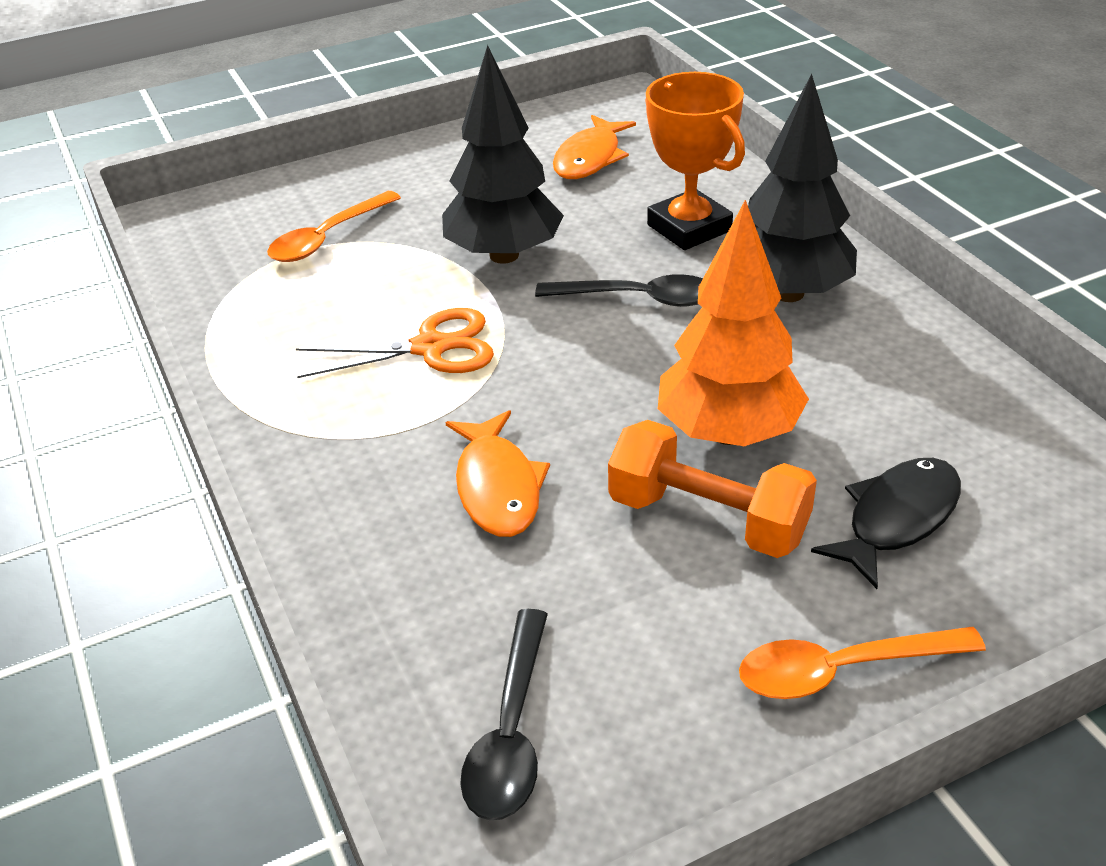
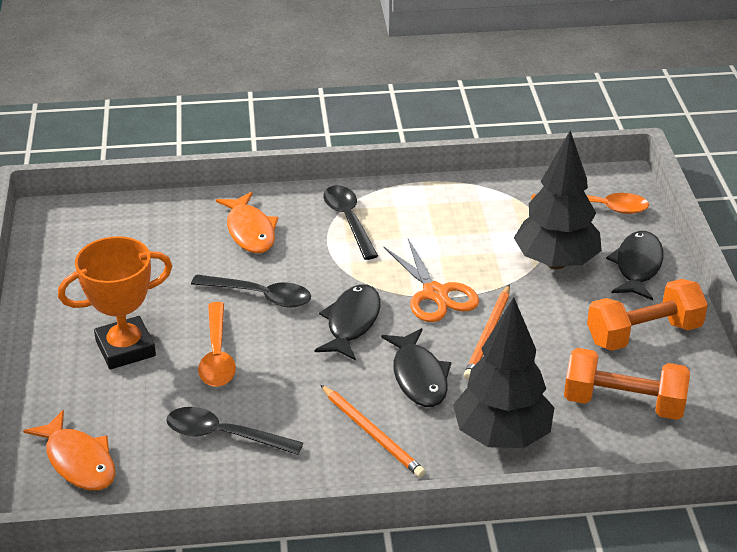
black fish: 1 -> 3
black spoon: 2 -> 3
orange dumbbell: 1 -> 2
orange pencil: 0 -> 2
orange tree: 1 -> 0

